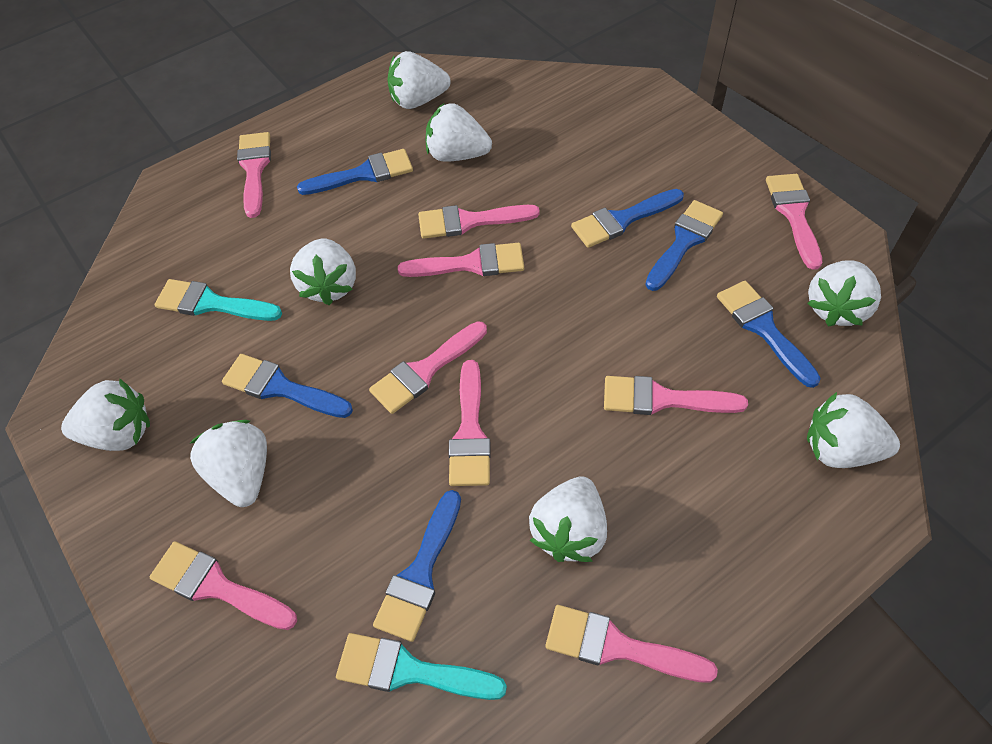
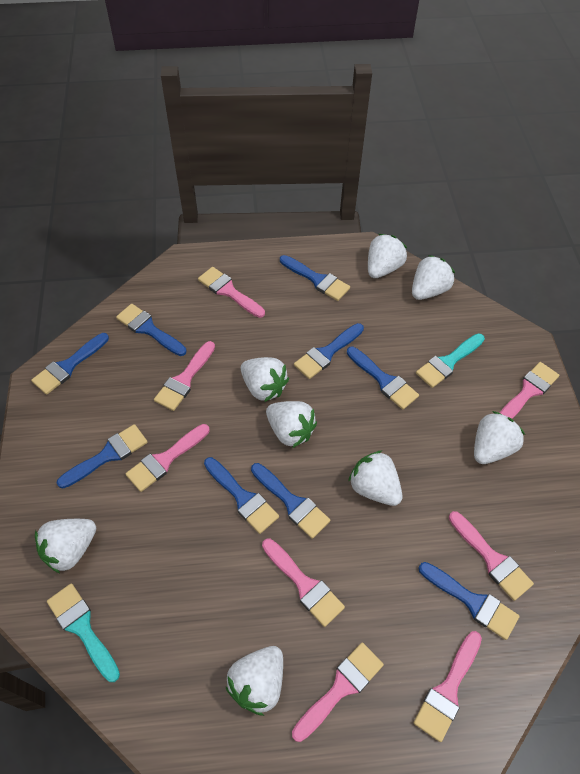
blue brush: 6 -> 9
pink brush: 9 -> 8

